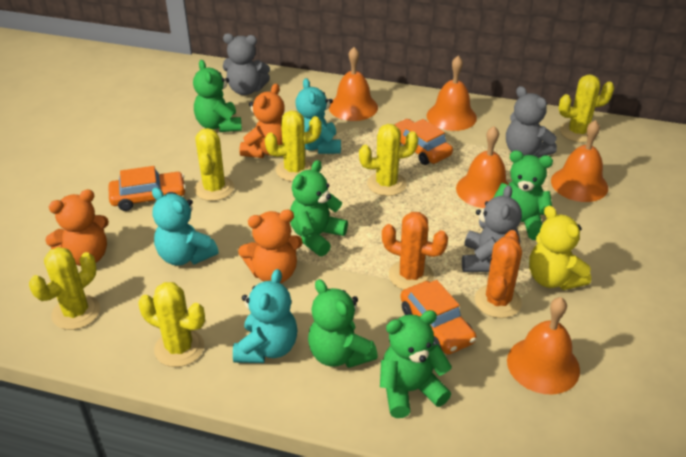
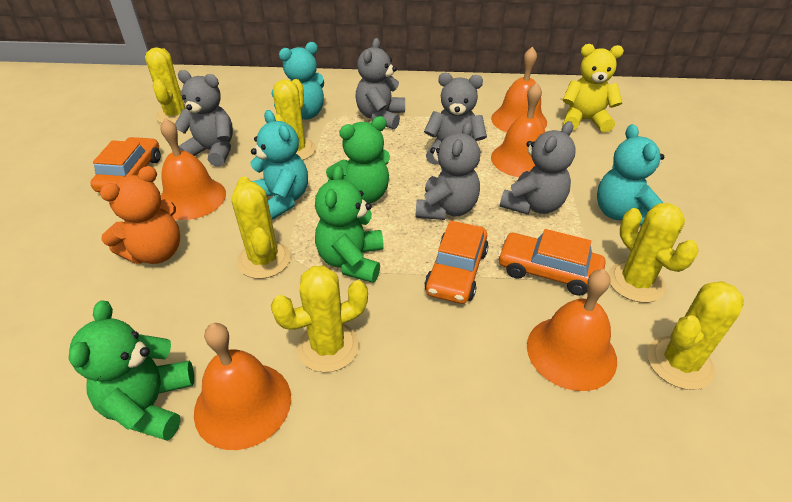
green teddy bear: 5 -> 3
grey teddy bear: 3 -> 5
orange cactus: 2 -> 0
orange teddy bear: 3 -> 1

